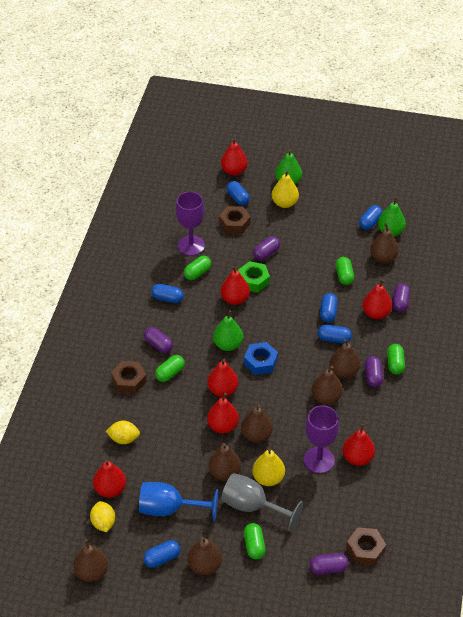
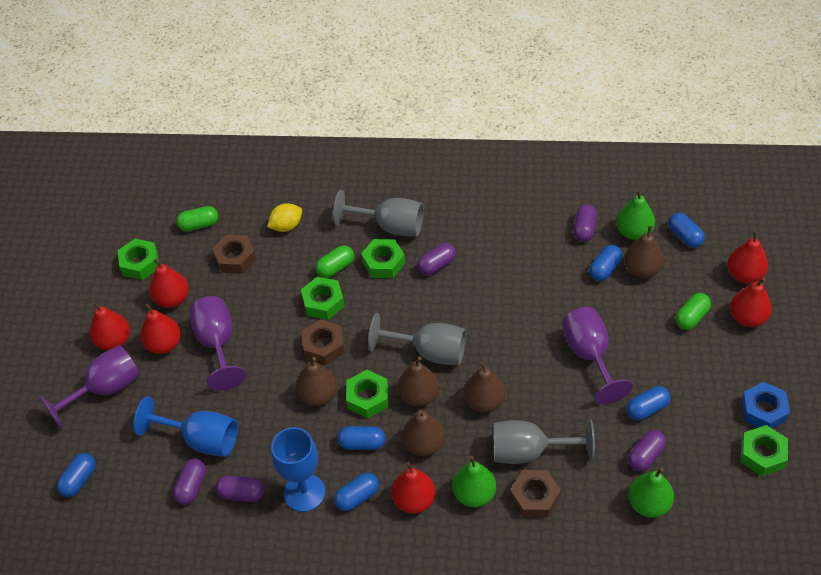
blue goblet: 1 -> 2
brown pear: 7 -> 5
green capsule: 5 -> 3
green nut: 1 -> 5
grey goblet: 1 -> 3
purple goblet: 2 -> 3
red pear: 7 -> 6
yellow lemon: 2 -> 1
yellow pear: 2 -> 0

